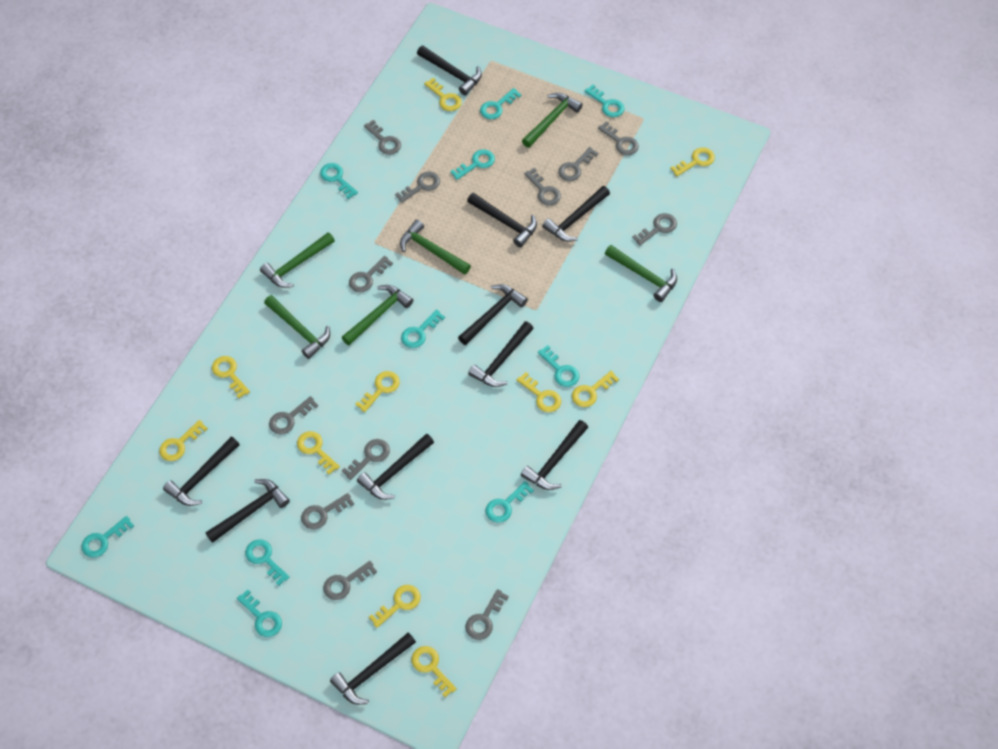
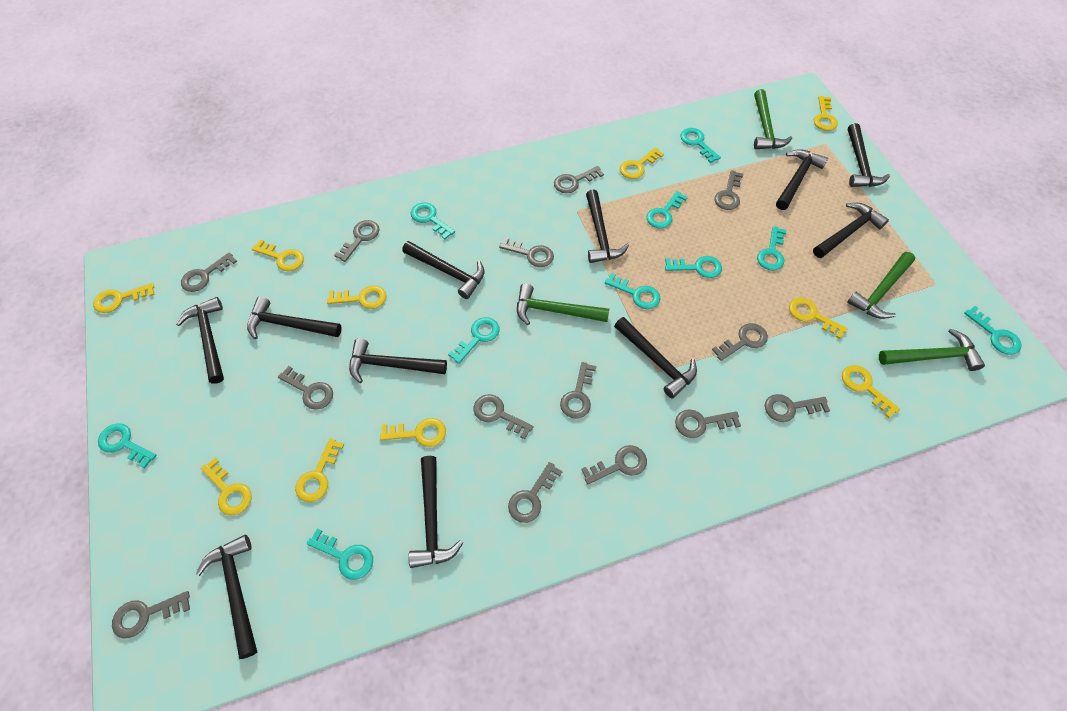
black hammer: 10 -> 11
green hammer: 6 -> 4
grey key: 12 -> 14

